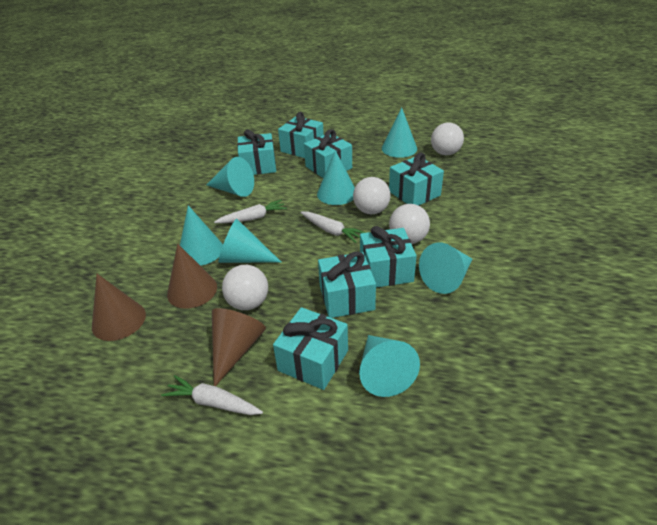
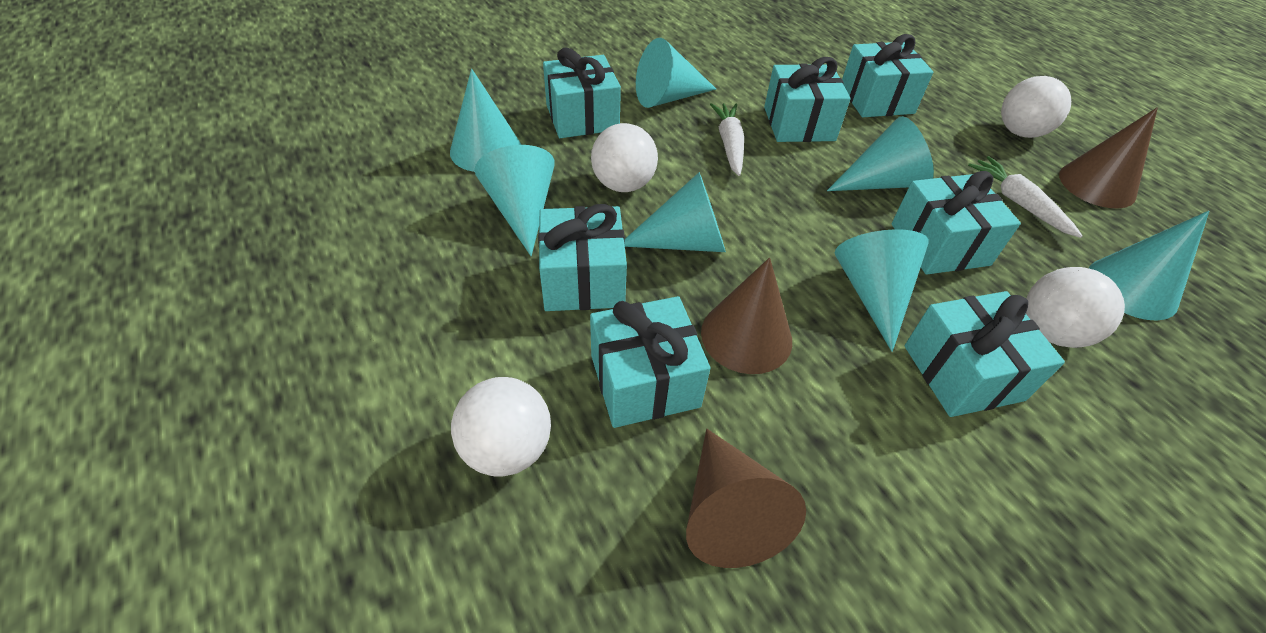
white carrot: 3 -> 2

